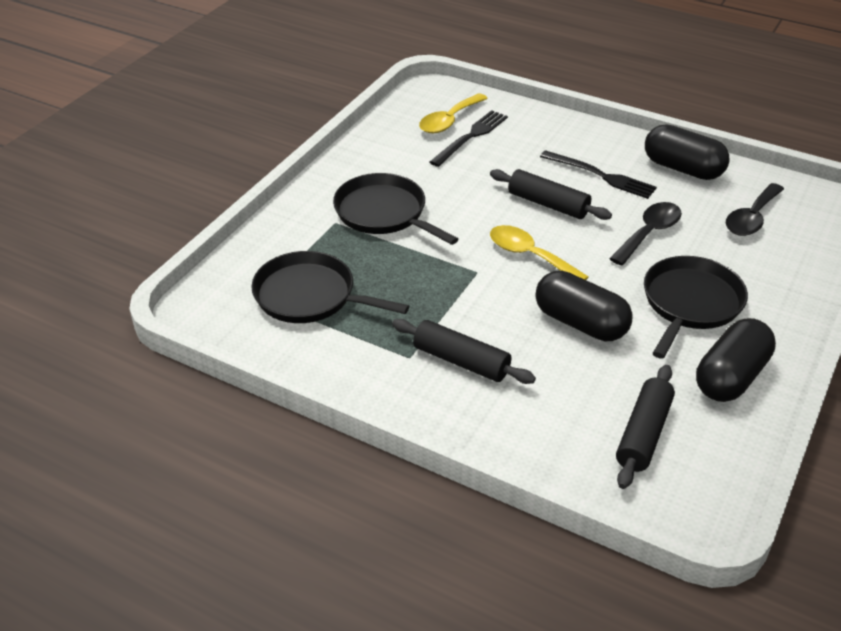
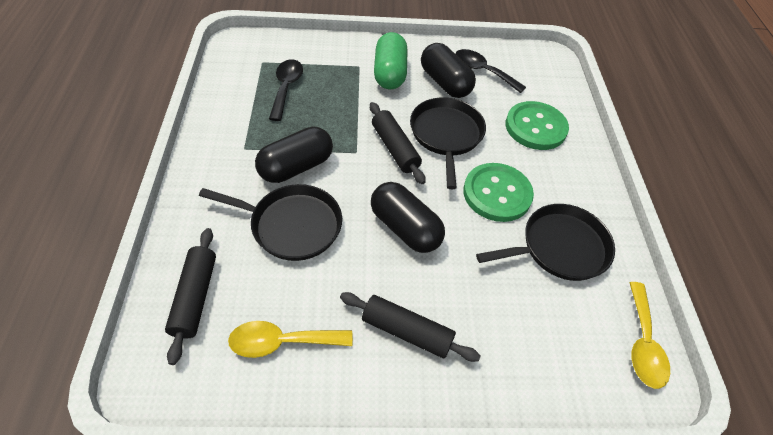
black fork: 2 -> 0
green button: 0 -> 2
green capsule: 0 -> 1

